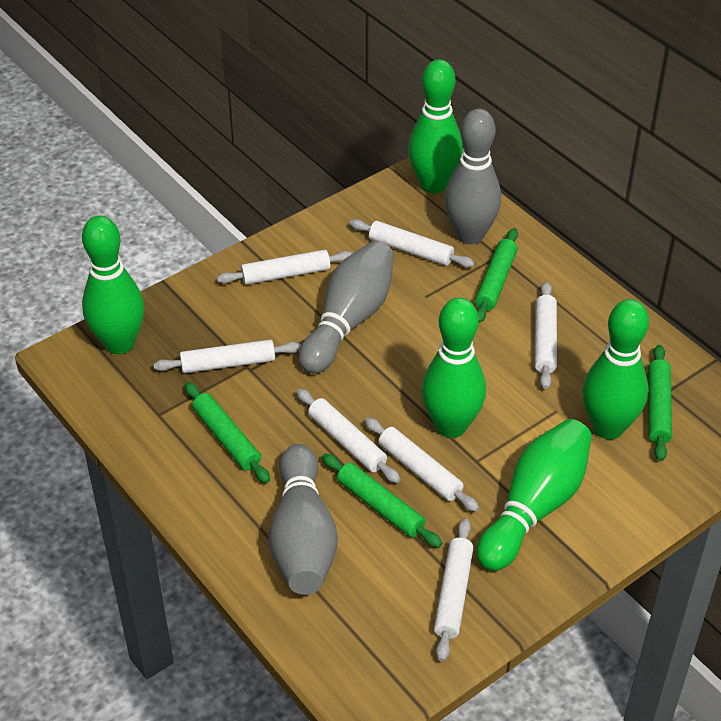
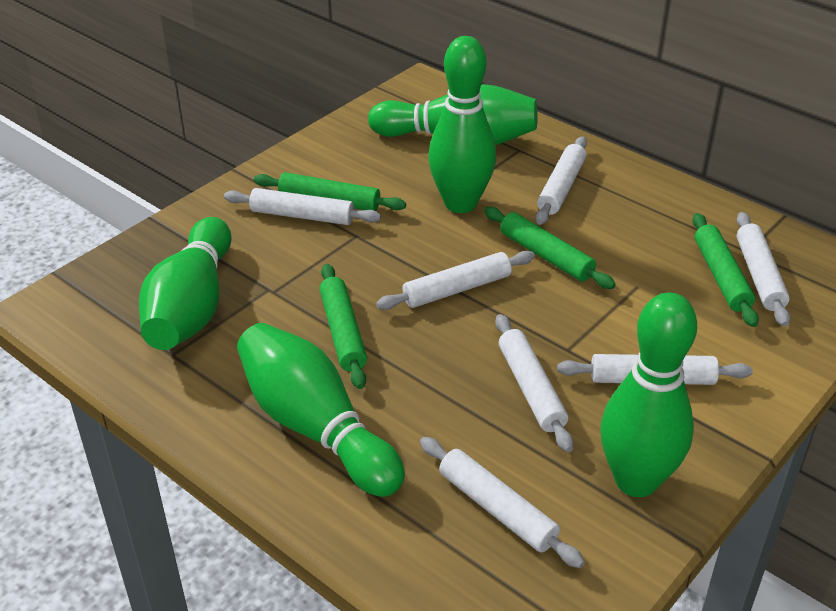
grey bowling pin: 3 -> 0

